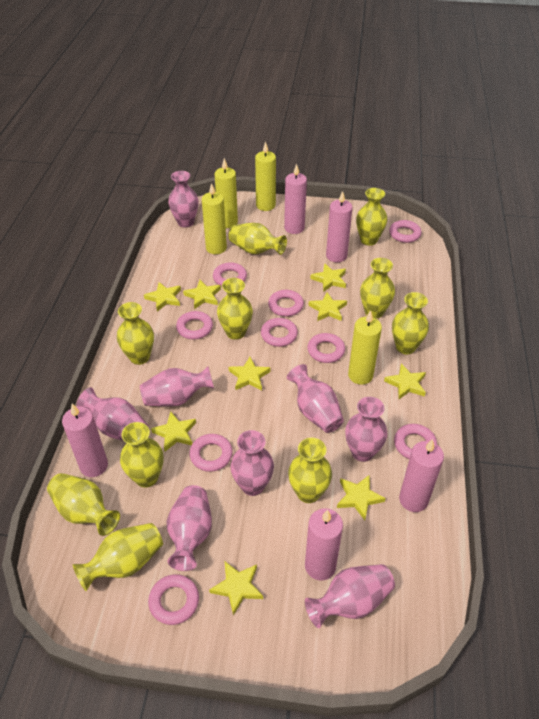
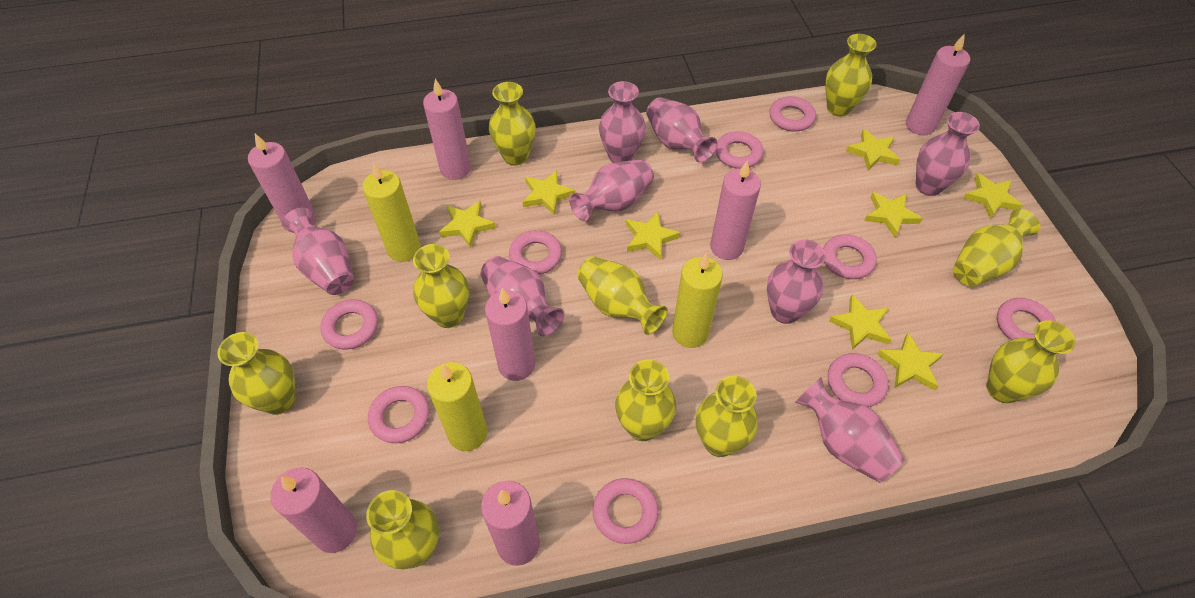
pink candle: 5 -> 7
yellow candle: 4 -> 3
yellow star: 9 -> 8

